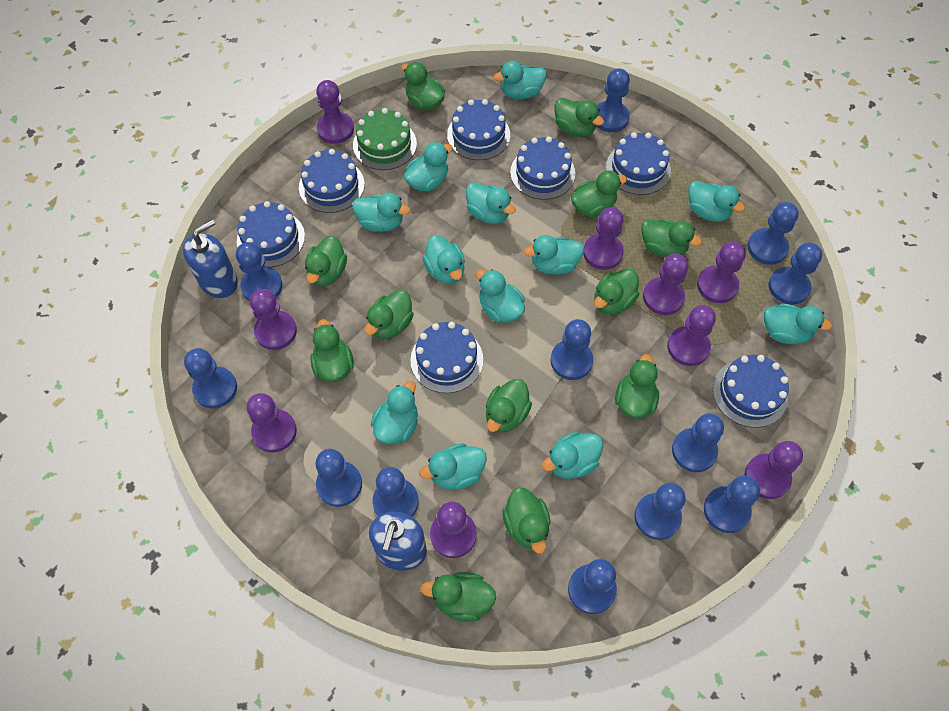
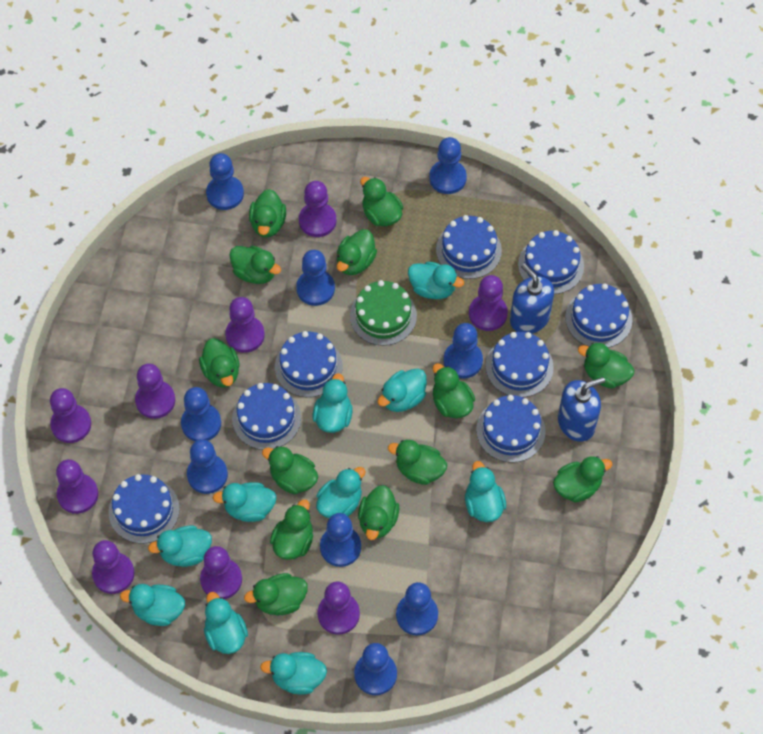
blue cake: 7 -> 8
blue pawn: 12 -> 9
green duck: 12 -> 13
turquoise duck: 12 -> 10

